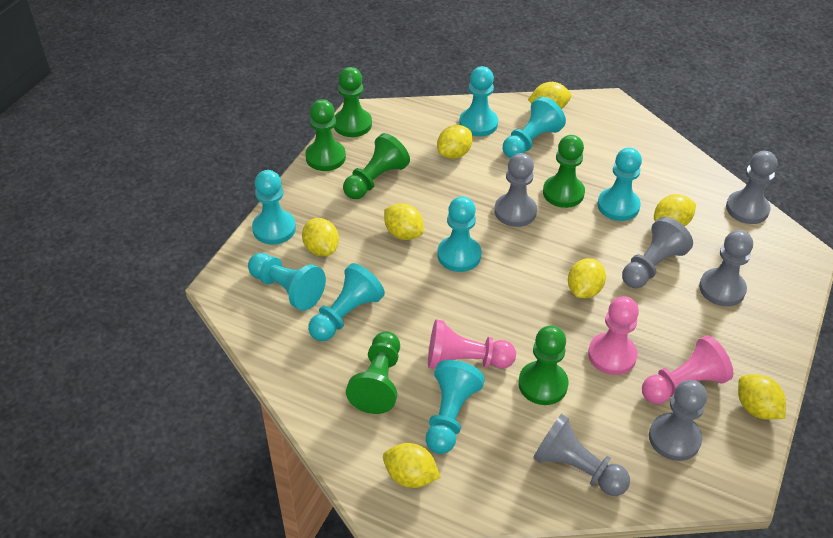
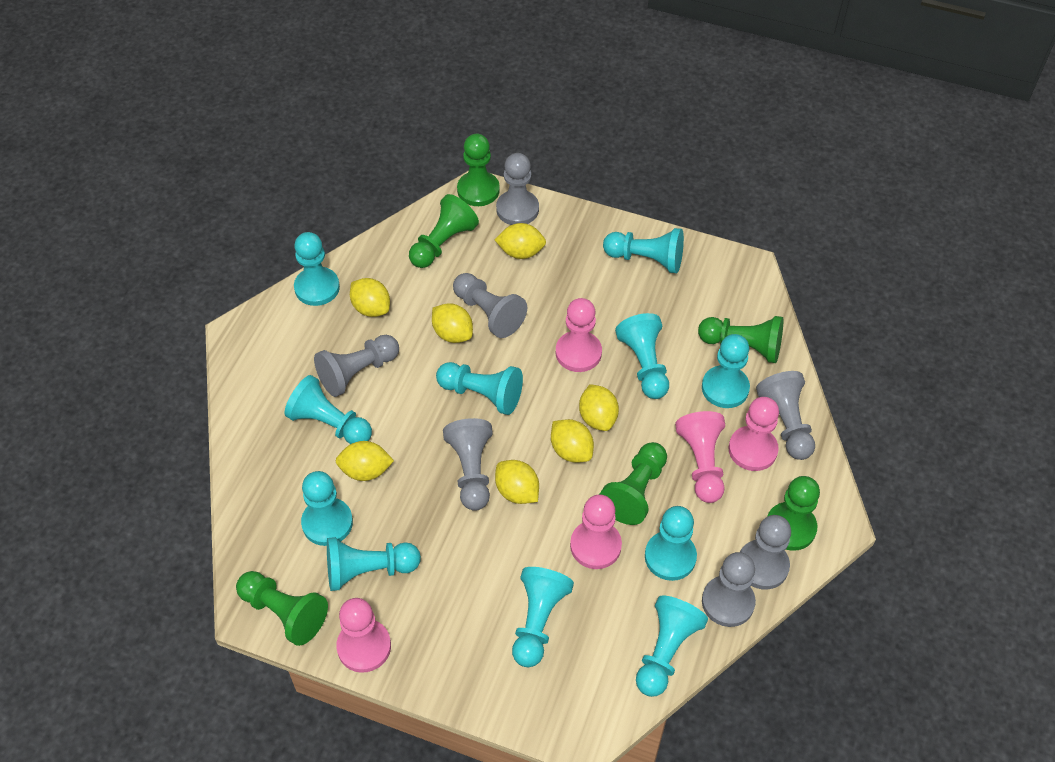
grey pawn: 6 -> 7
pink pawn: 3 -> 5
turquoise pawn: 8 -> 11
yellow lemon: 8 -> 7

